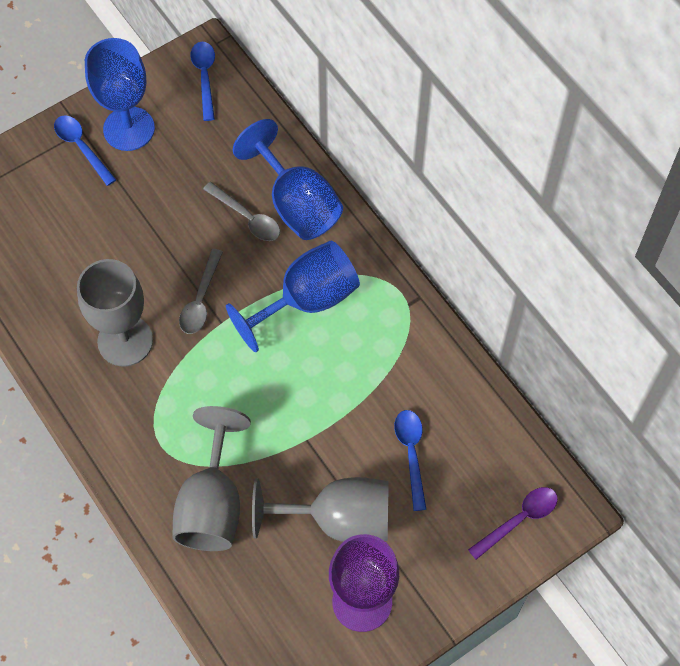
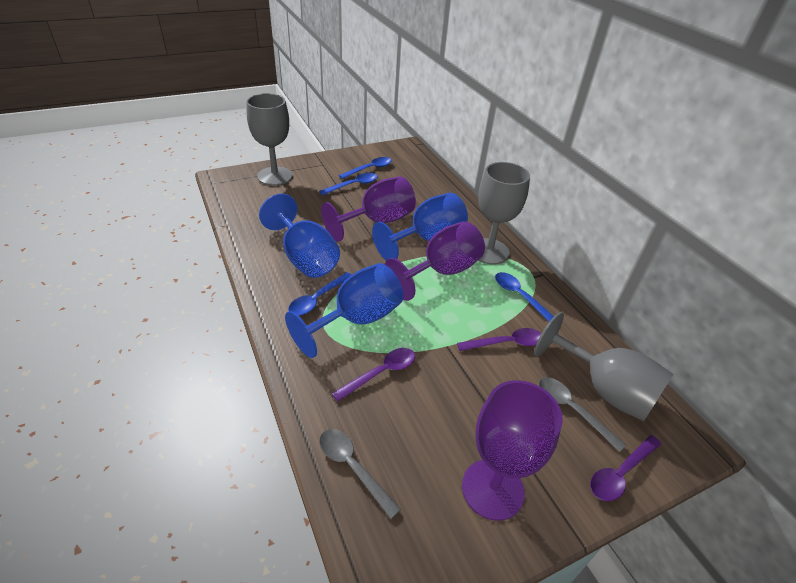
blue spoon: 3 -> 4
purple goblet: 1 -> 3
purple spoon: 1 -> 3

